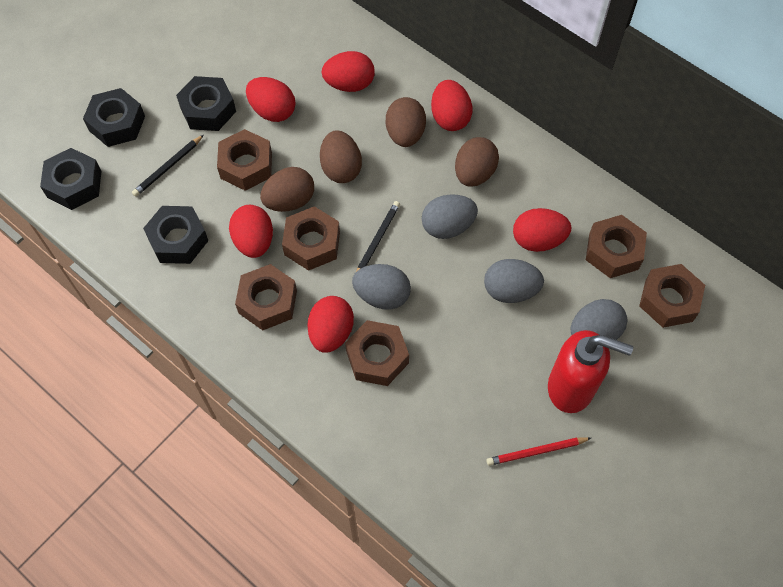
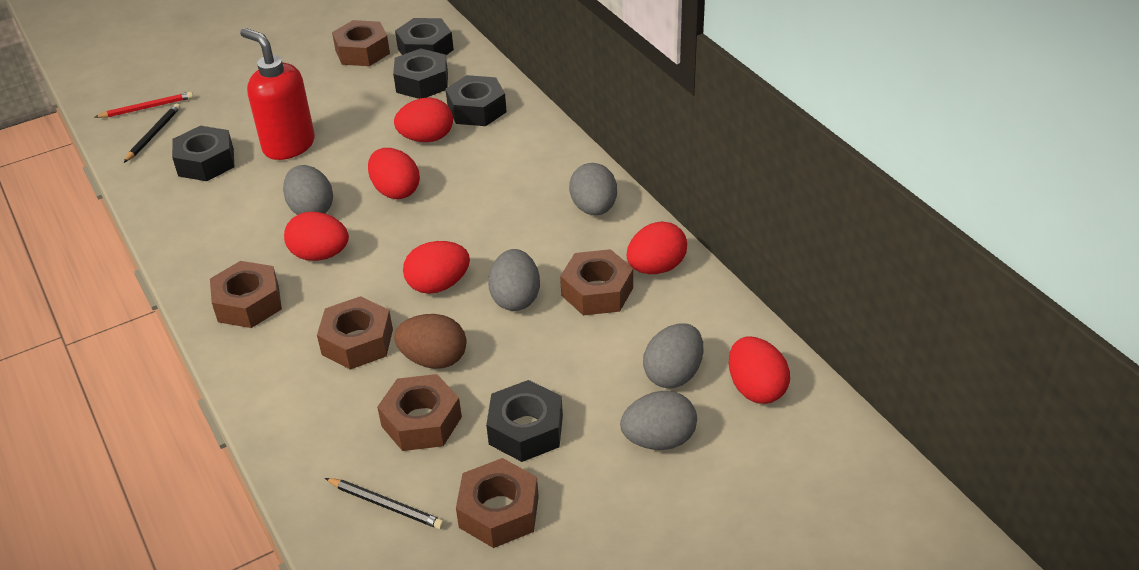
black nut: 4 -> 5
brown egg: 4 -> 1
grey egg: 4 -> 5

